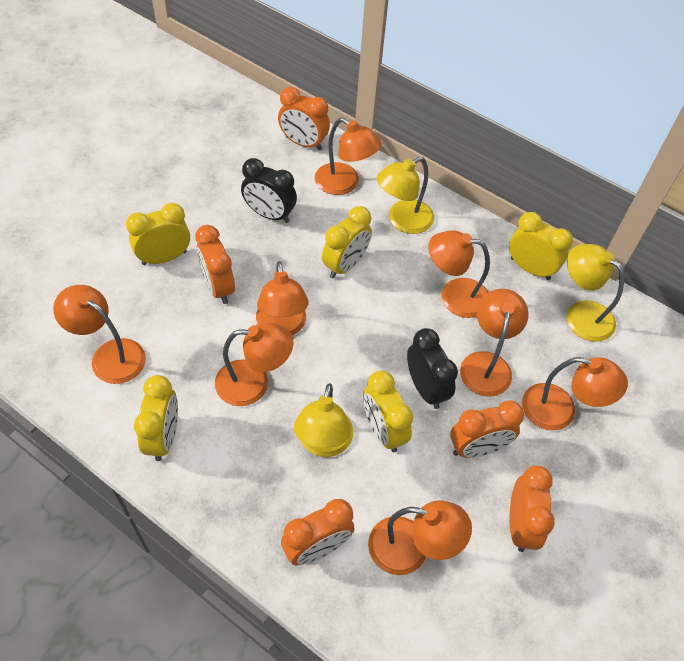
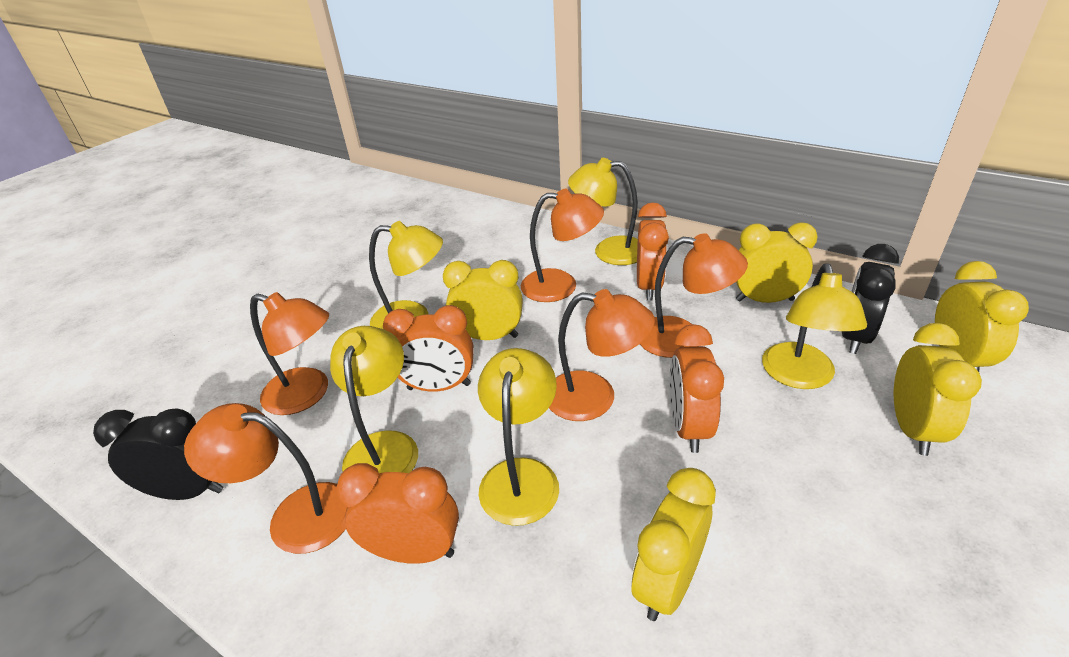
orange clock: 5 -> 4
orange lamp: 8 -> 5
yellow lamp: 3 -> 5

